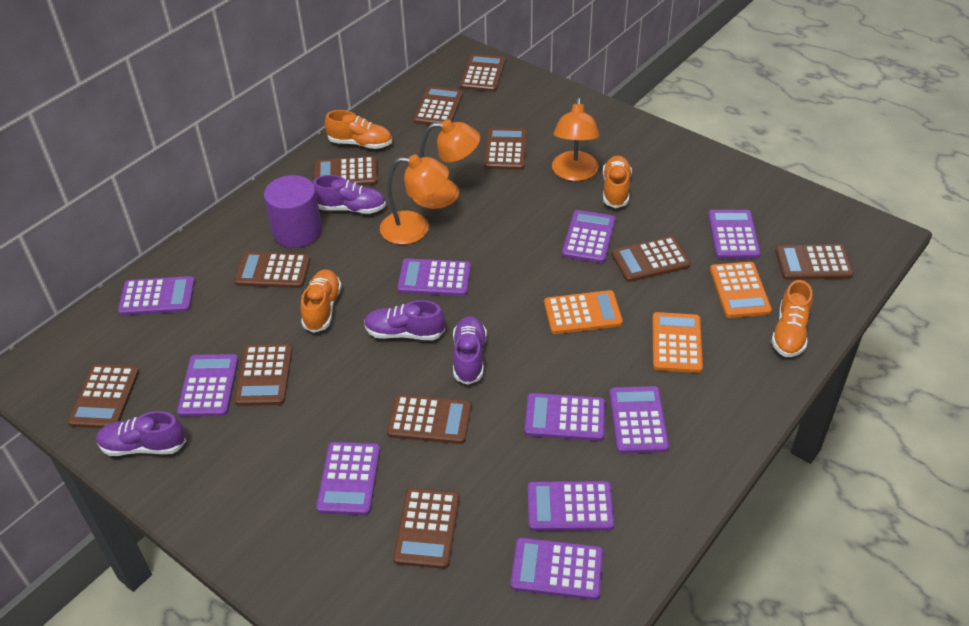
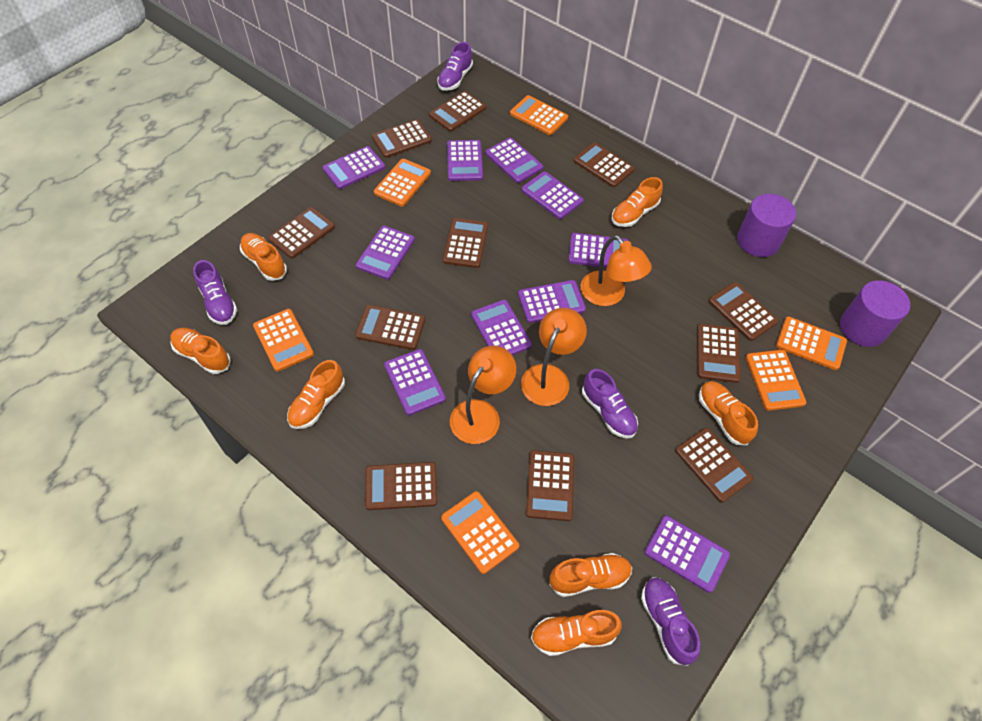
orange calculator: 3 -> 6
orange shoe: 4 -> 7
purple cylinder: 1 -> 2

